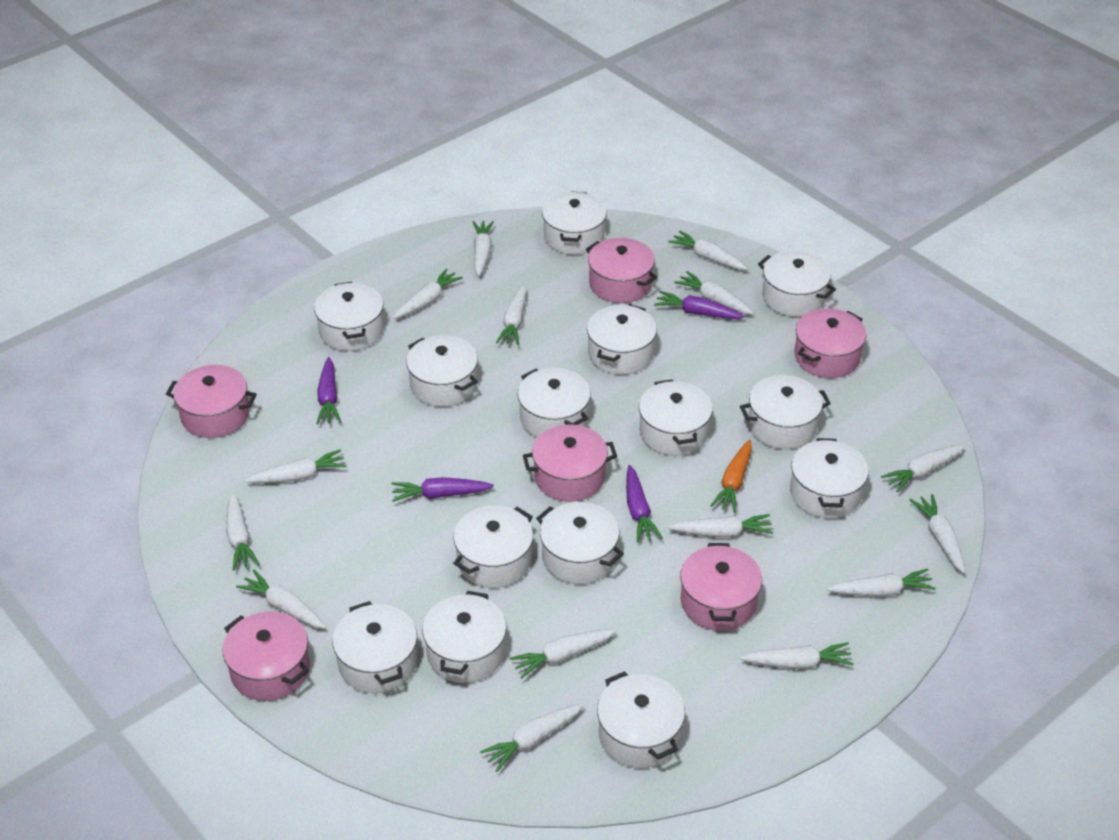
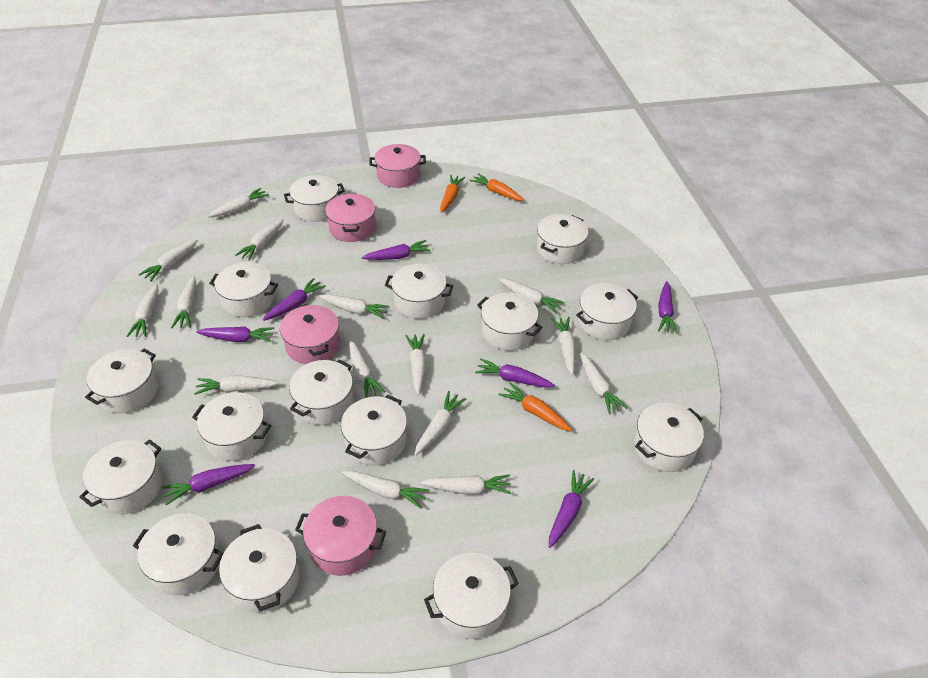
orange carrot: 1 -> 3
pink pot: 6 -> 4
purple carrot: 4 -> 7
white pot: 14 -> 15

